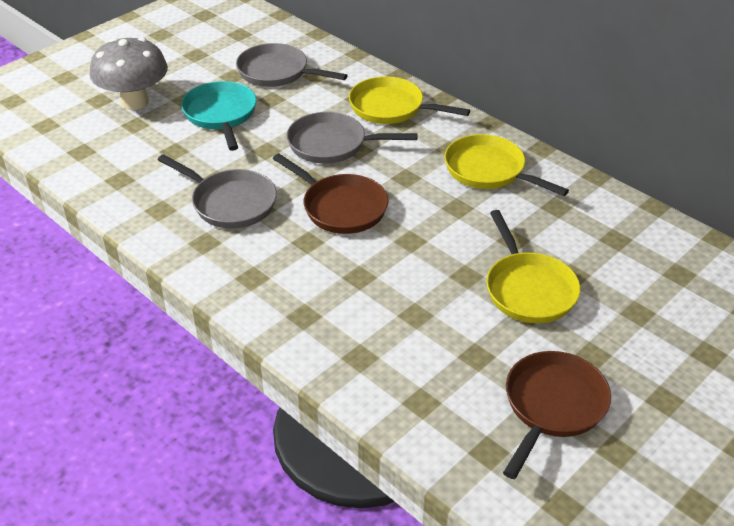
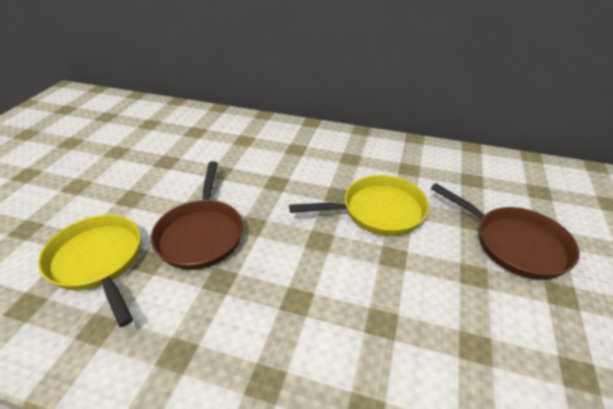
grey mushroom: 1 -> 0
grey pan: 3 -> 0
turquoise pan: 1 -> 0
yellow pan: 3 -> 2

